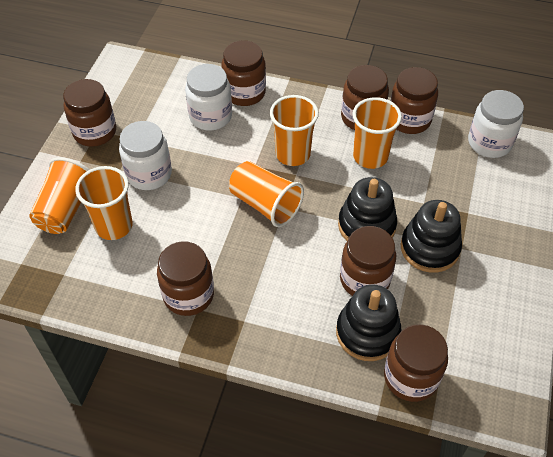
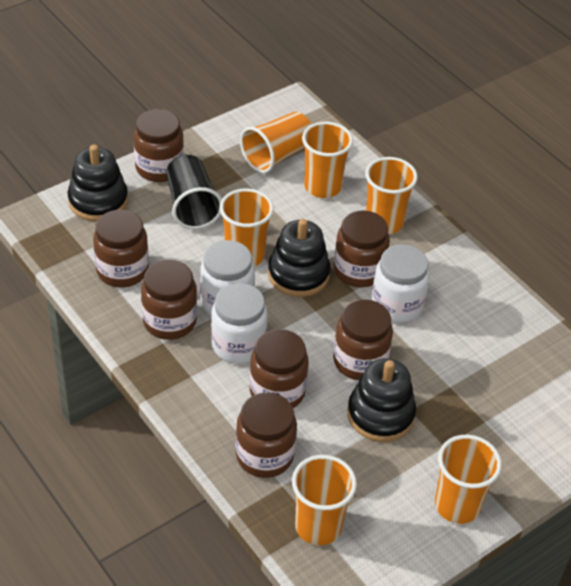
black cup: 0 -> 1
orange cup: 5 -> 6

